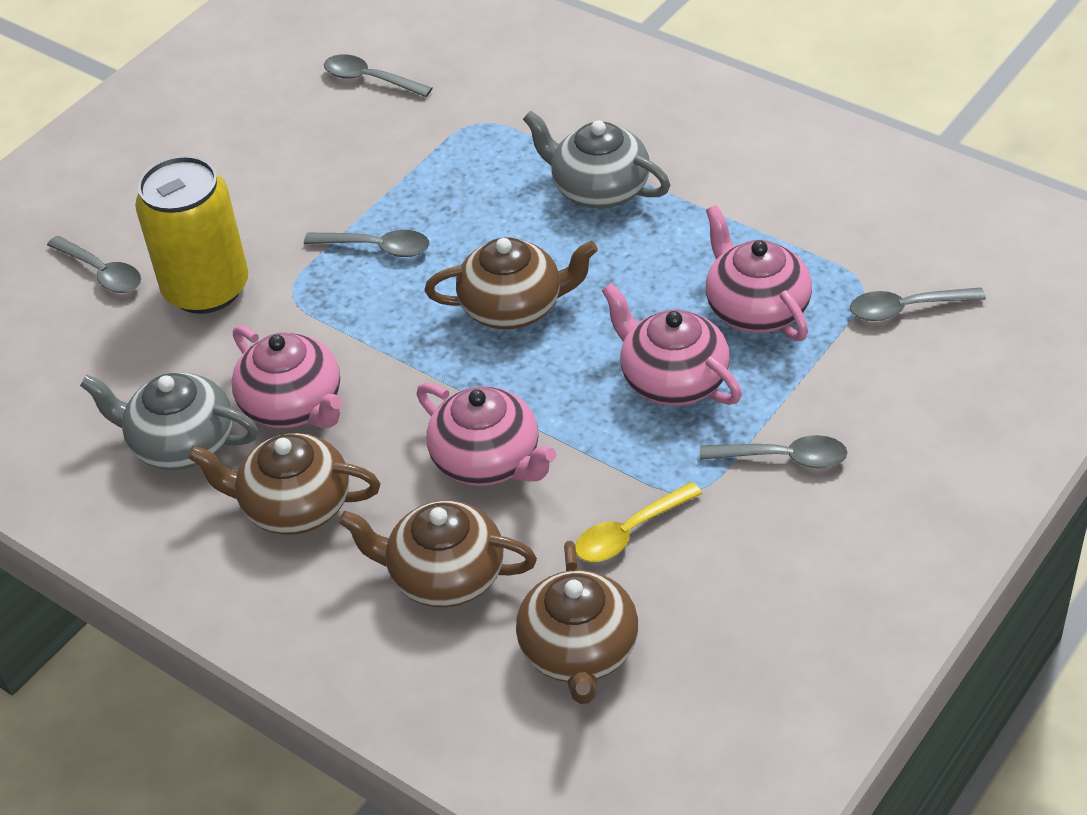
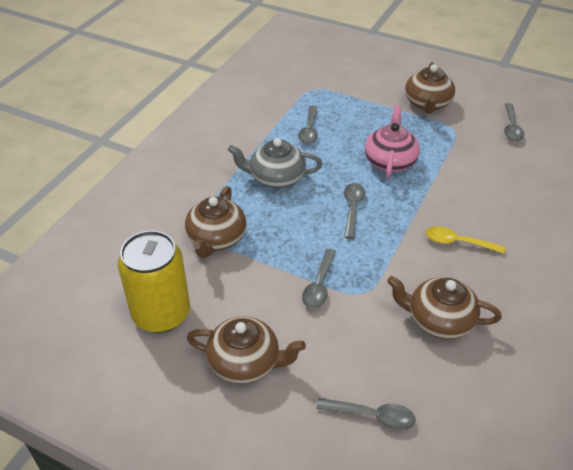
grey teapot: 2 -> 1
pink teapot: 4 -> 1

